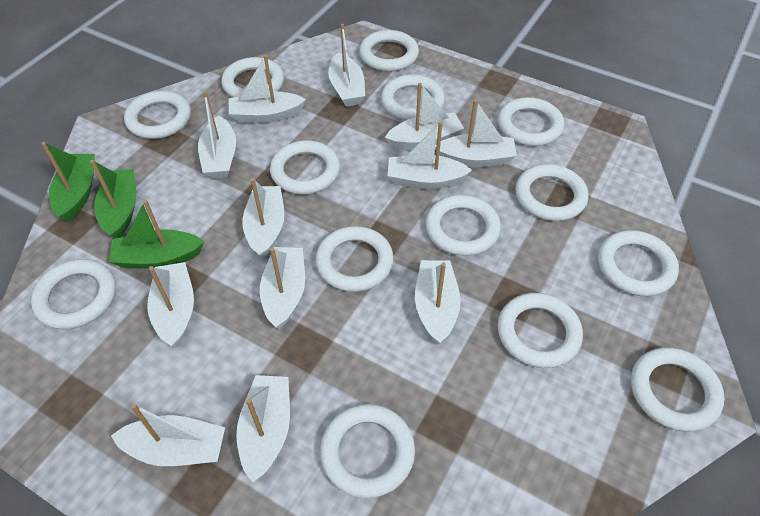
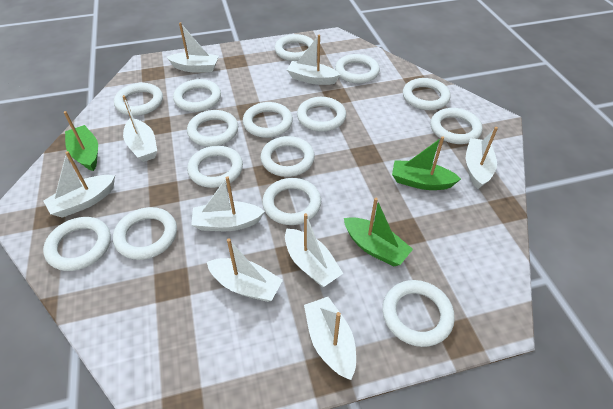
white boat: 12 -> 9
white ring: 14 -> 15

